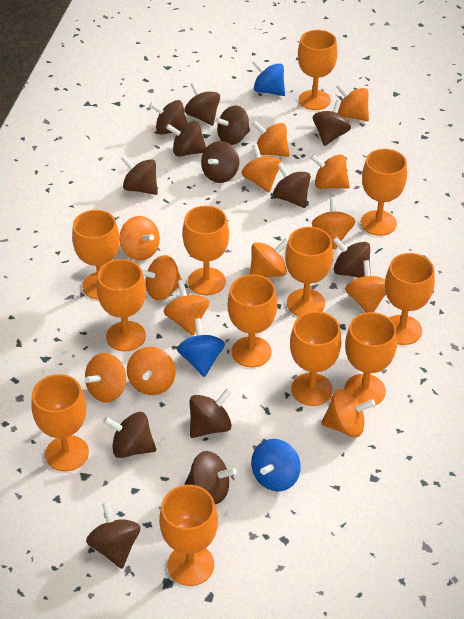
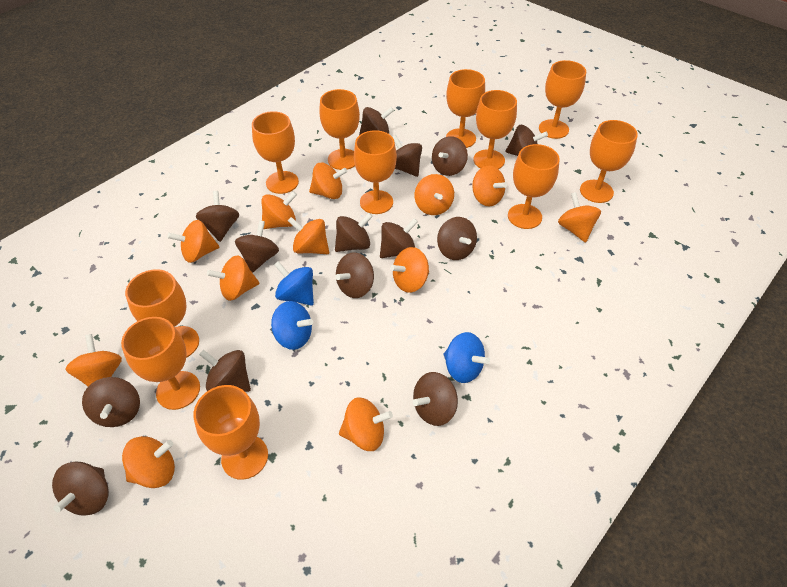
brown spinning top: 13 -> 14
orange goblet: 12 -> 11
orange spinning top: 13 -> 12

